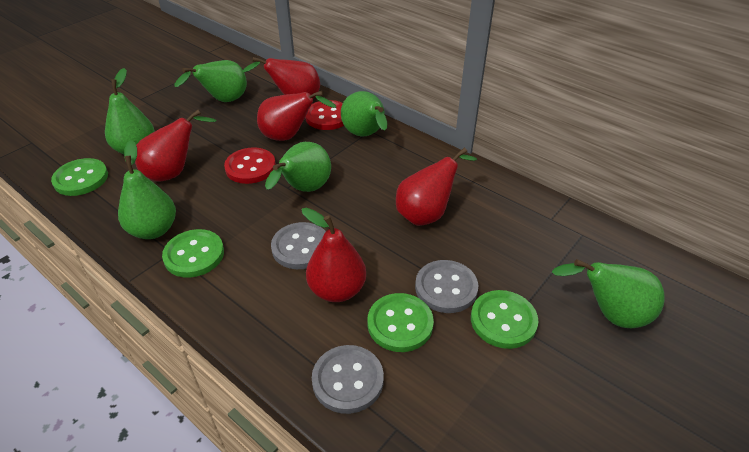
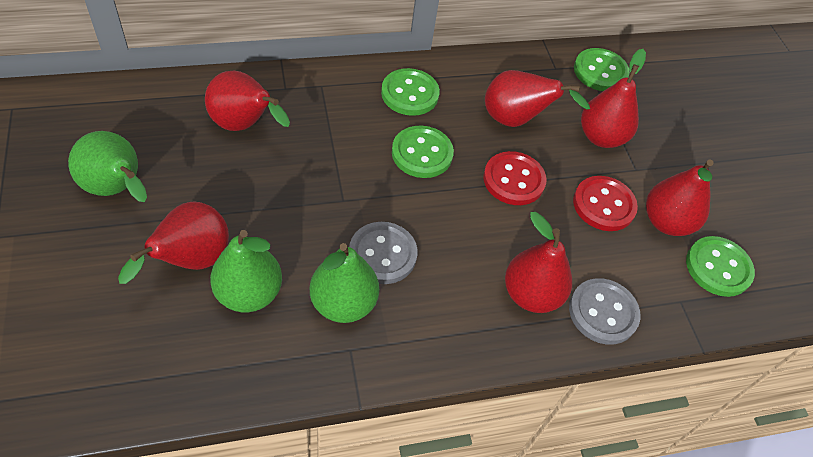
green pear: 6 -> 3
grey button: 3 -> 2
red pear: 5 -> 6

